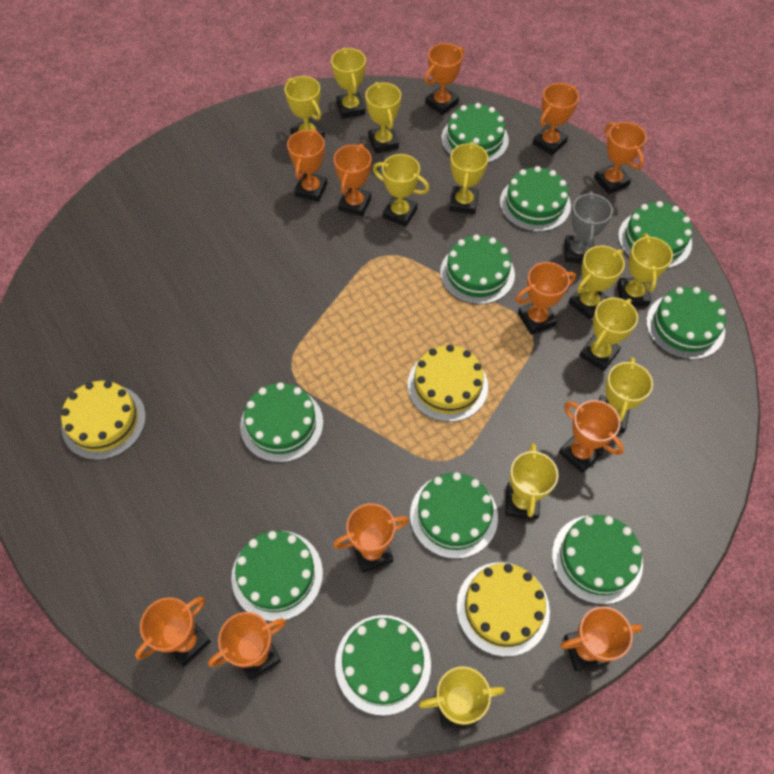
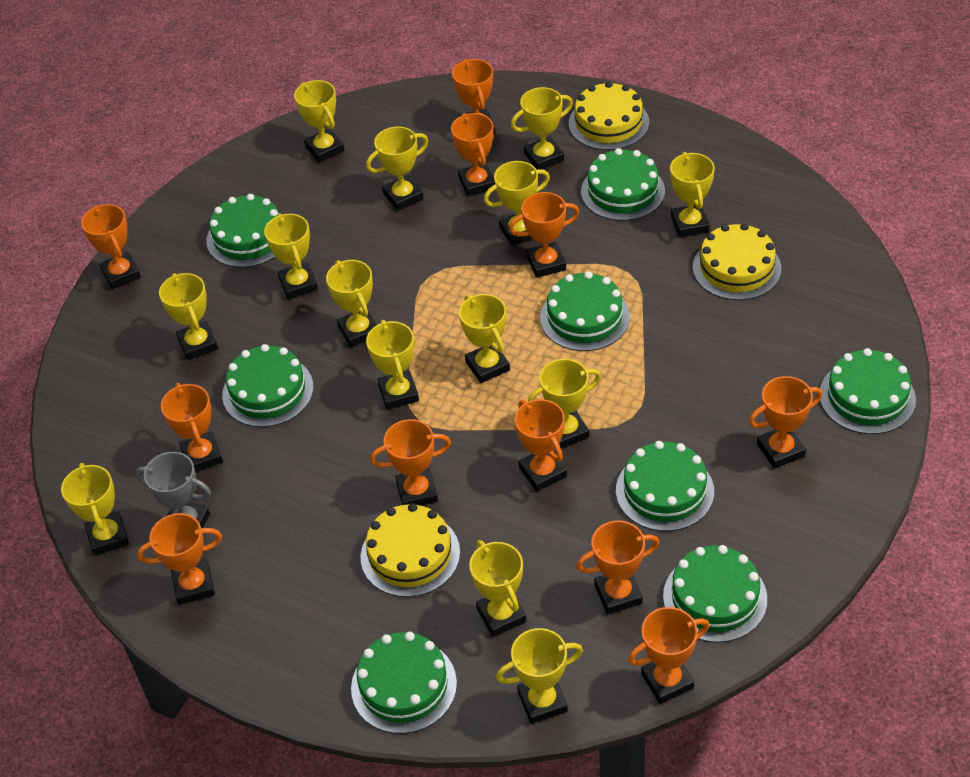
green cake: 10 -> 8
yellow trophy: 11 -> 14

